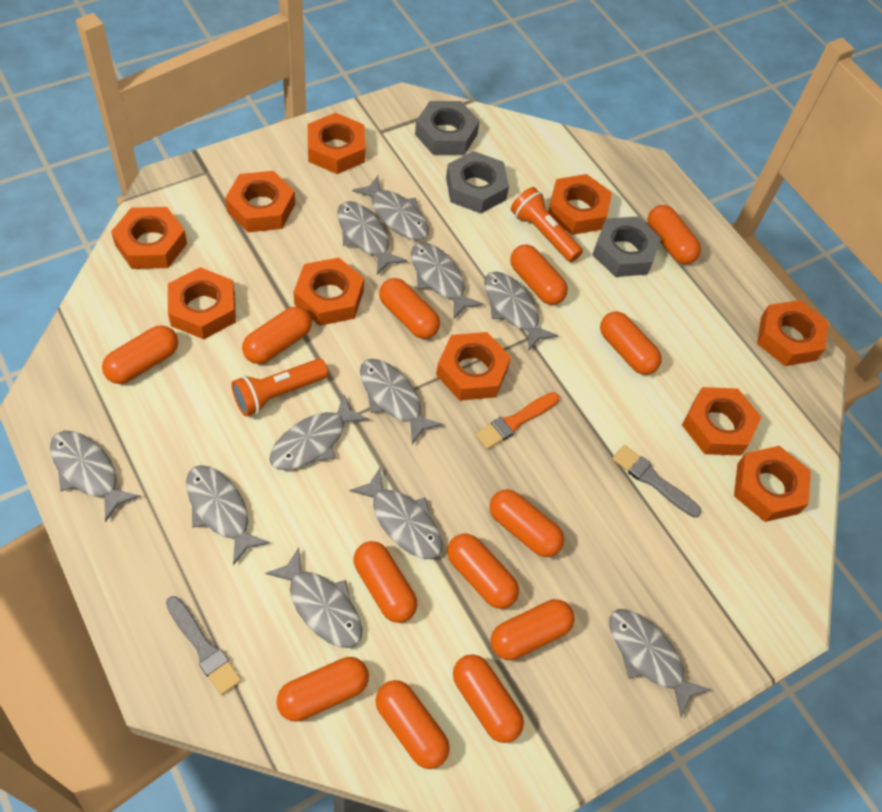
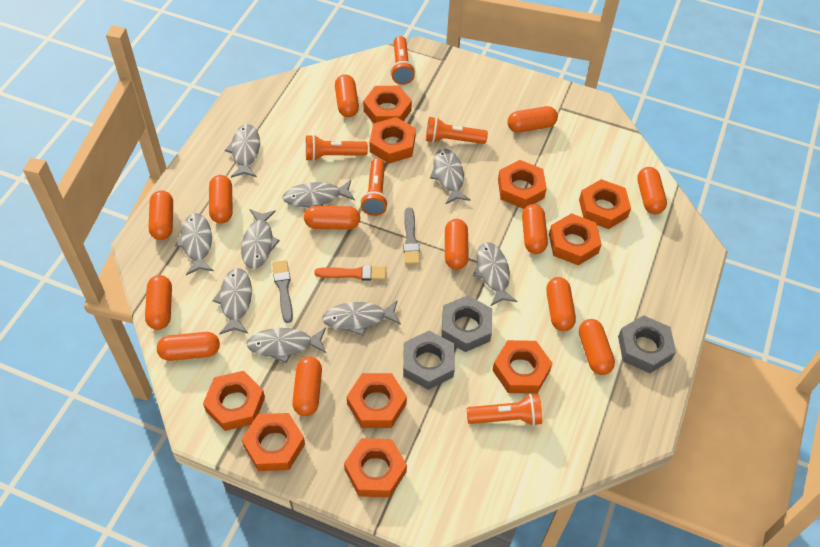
grey fish: 11 -> 9
orange flashlight: 2 -> 5

